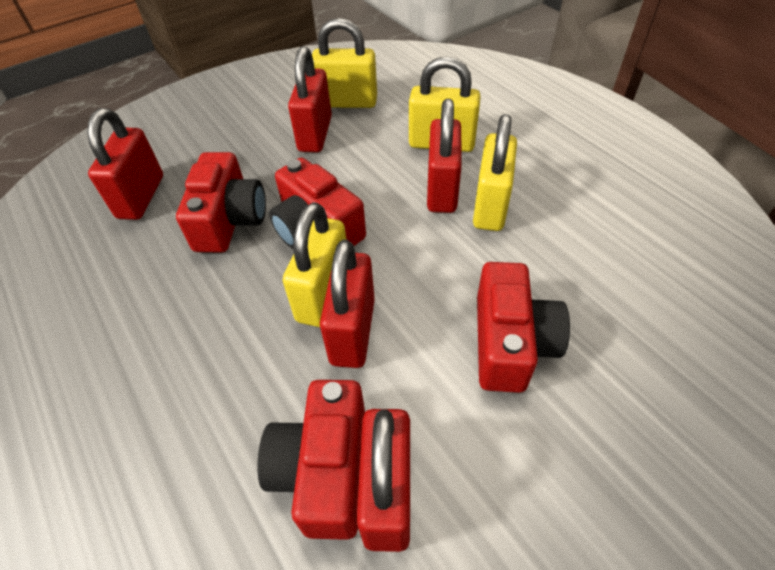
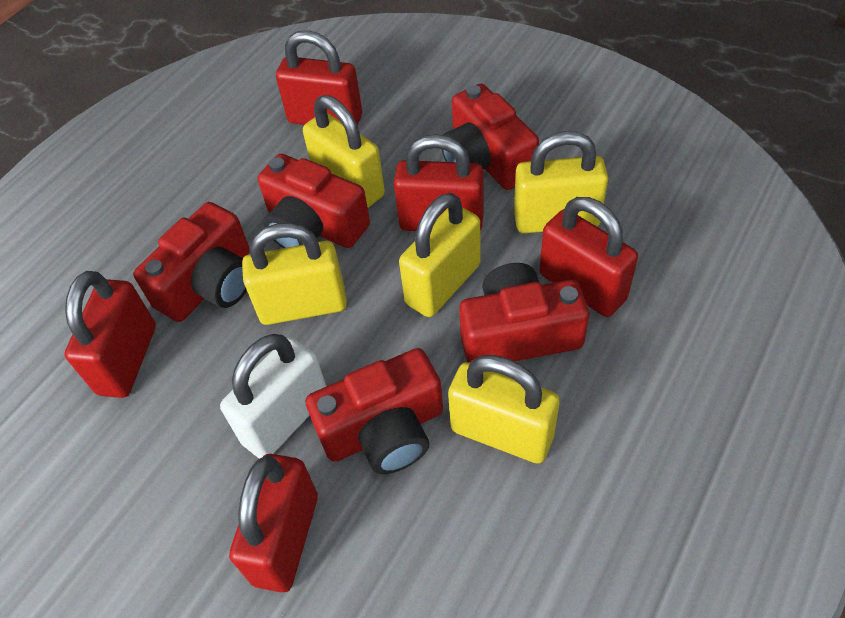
red camera: 4 -> 5
white padlock: 0 -> 1
yellow padlock: 4 -> 5

